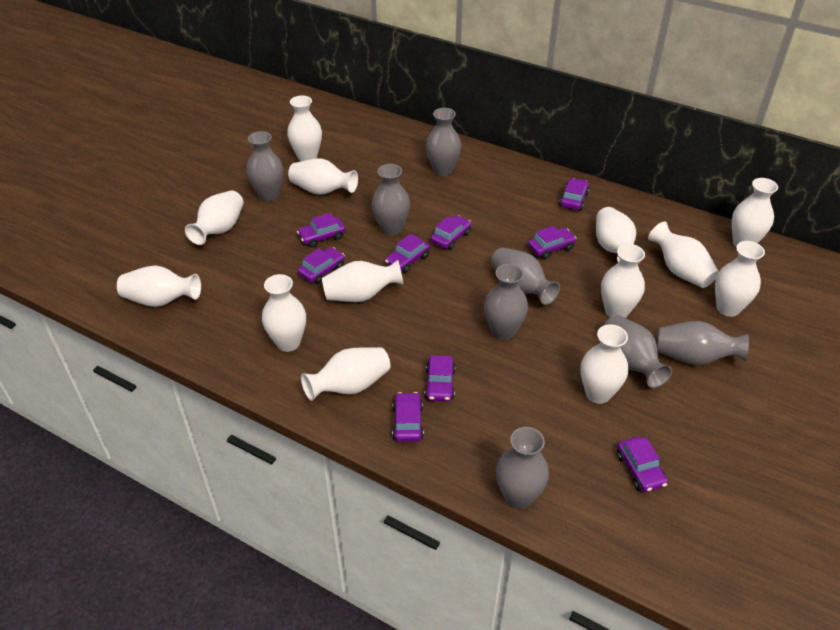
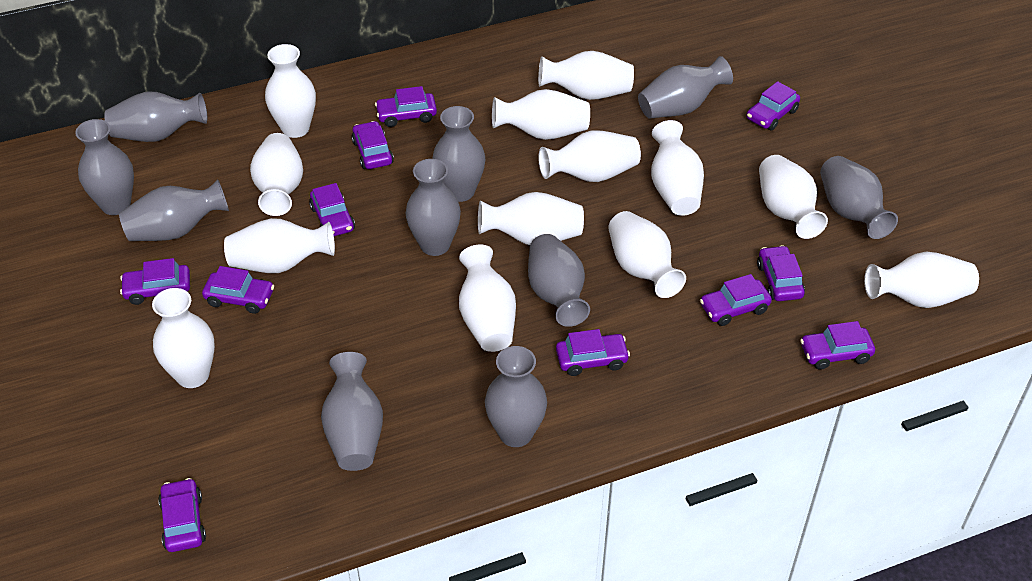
grey vase: 8 -> 10
purple car: 9 -> 11

